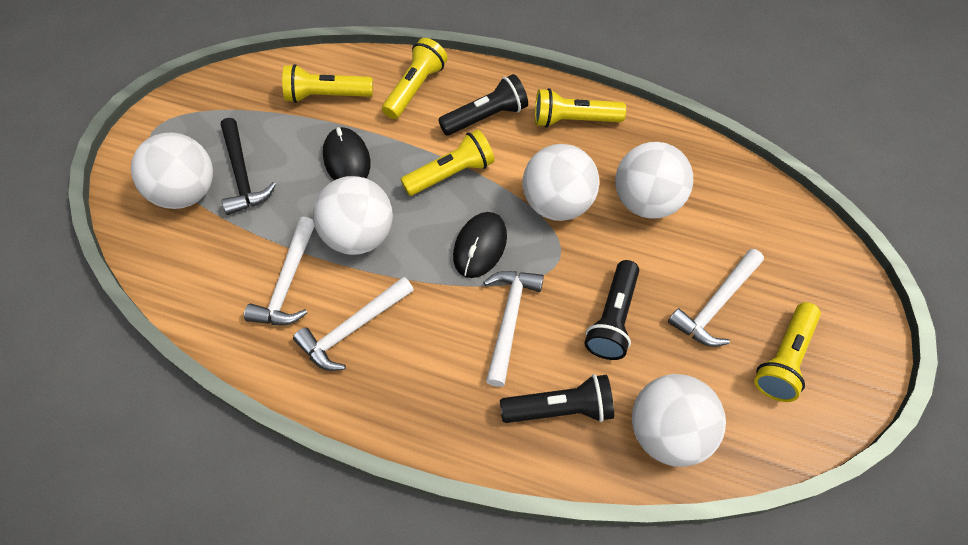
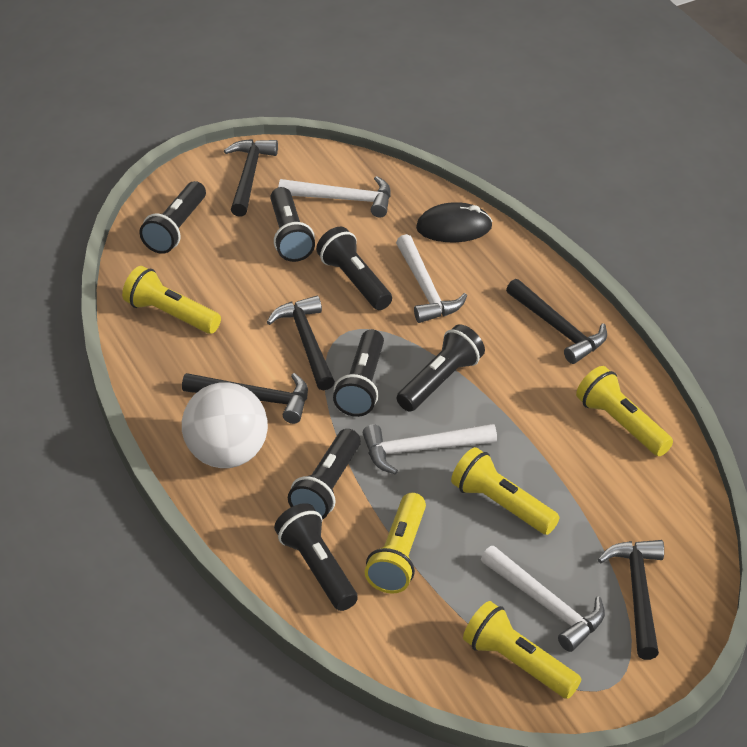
black flashlight: 3 -> 7
black hammer: 1 -> 5
black mouse: 2 -> 1
white ball: 5 -> 1

